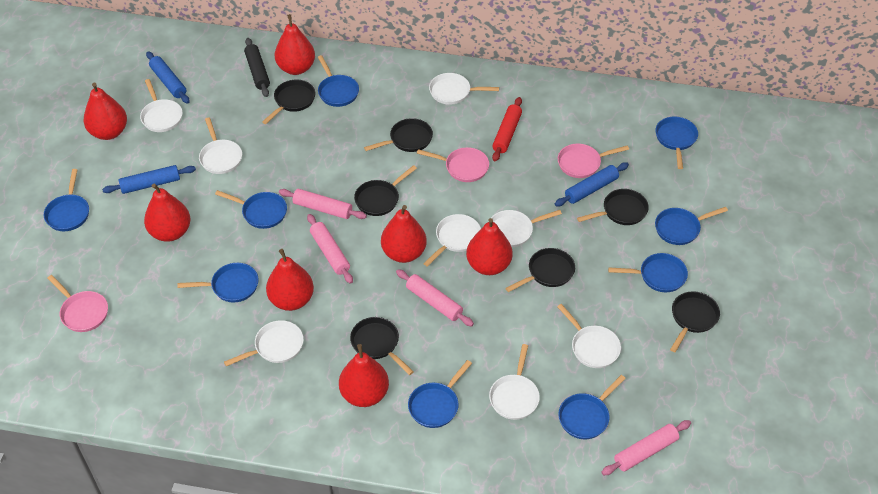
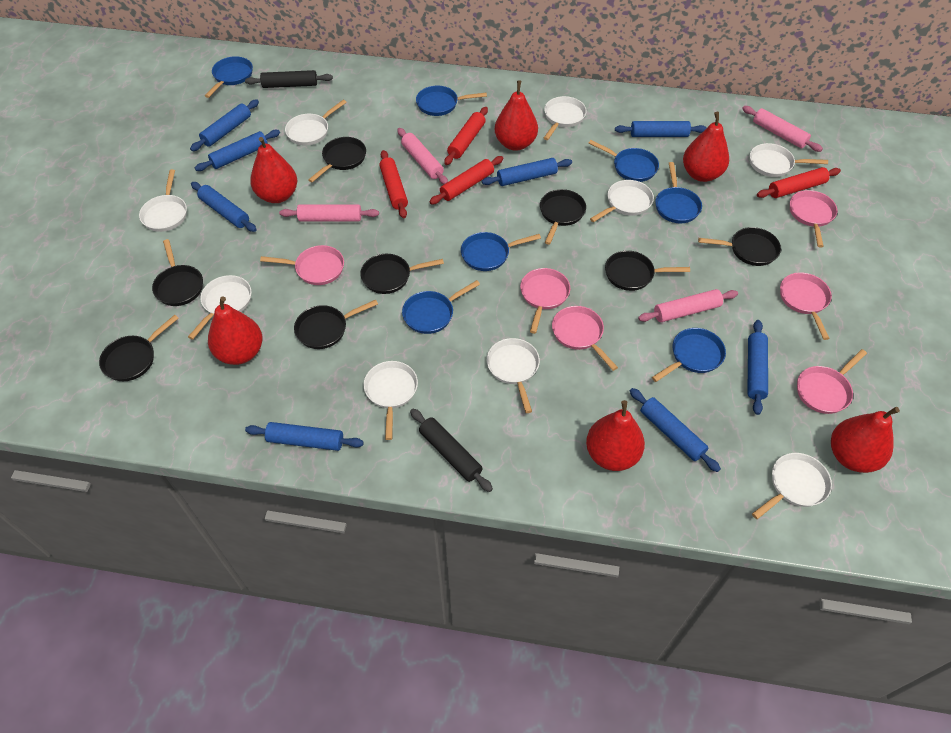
black pan: 7 -> 8
black rolling pin: 1 -> 2
blue pan: 9 -> 7
blue rolling pin: 3 -> 8
pink pan: 3 -> 6
red pear: 7 -> 6
red rolling pin: 1 -> 4
white pan: 8 -> 9

